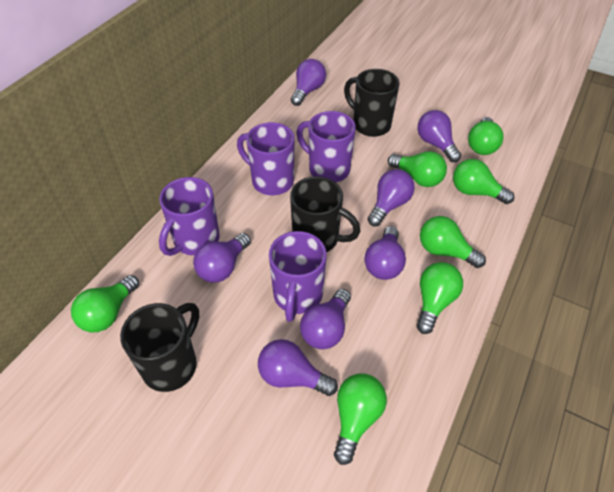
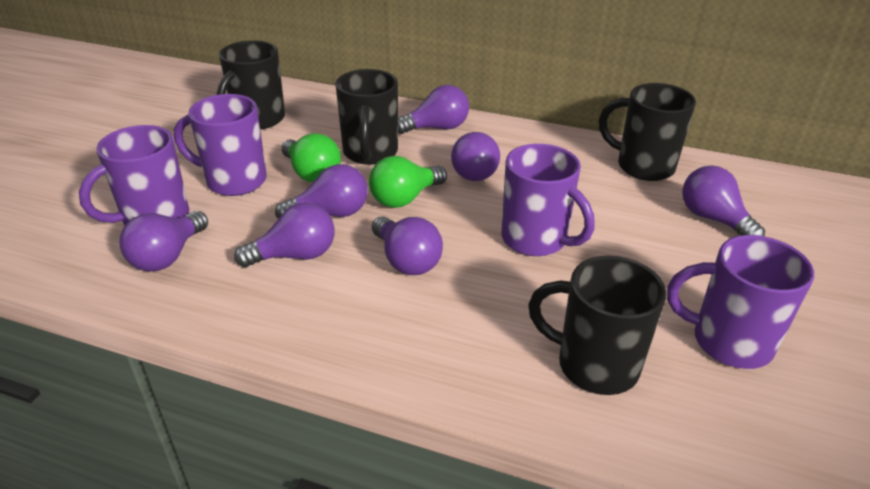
black mug: 3 -> 4
green light bulb: 7 -> 2

